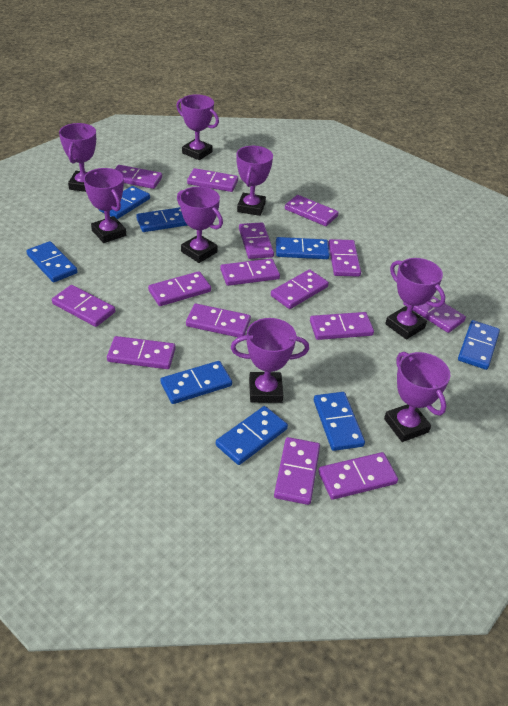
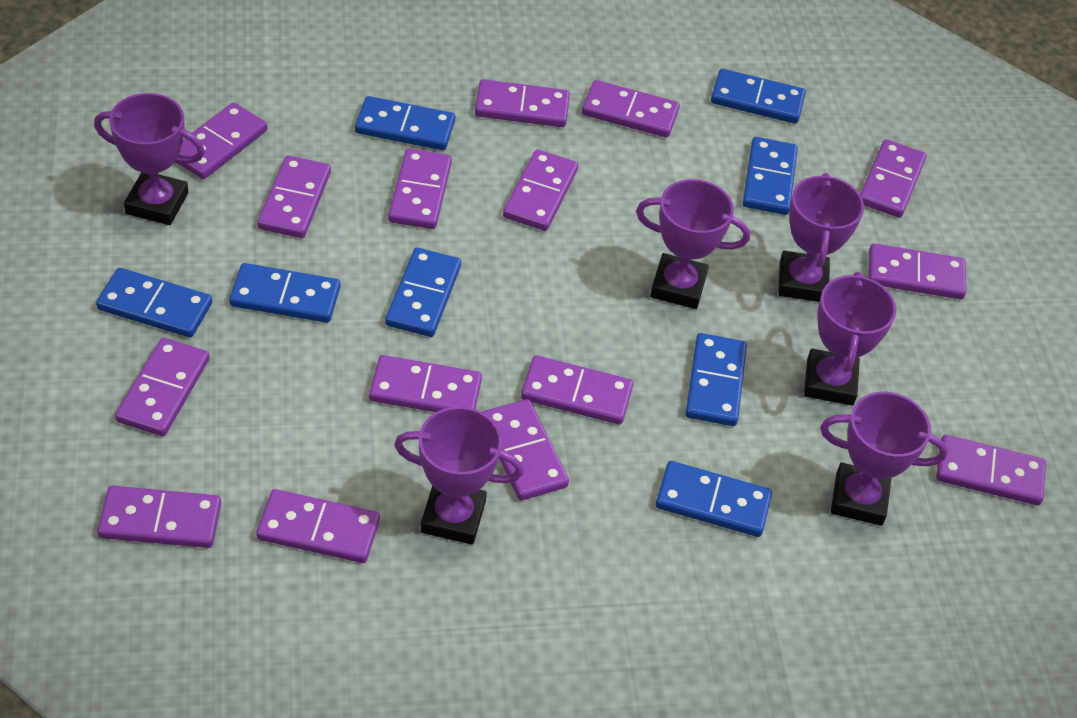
purple trophy: 8 -> 6

